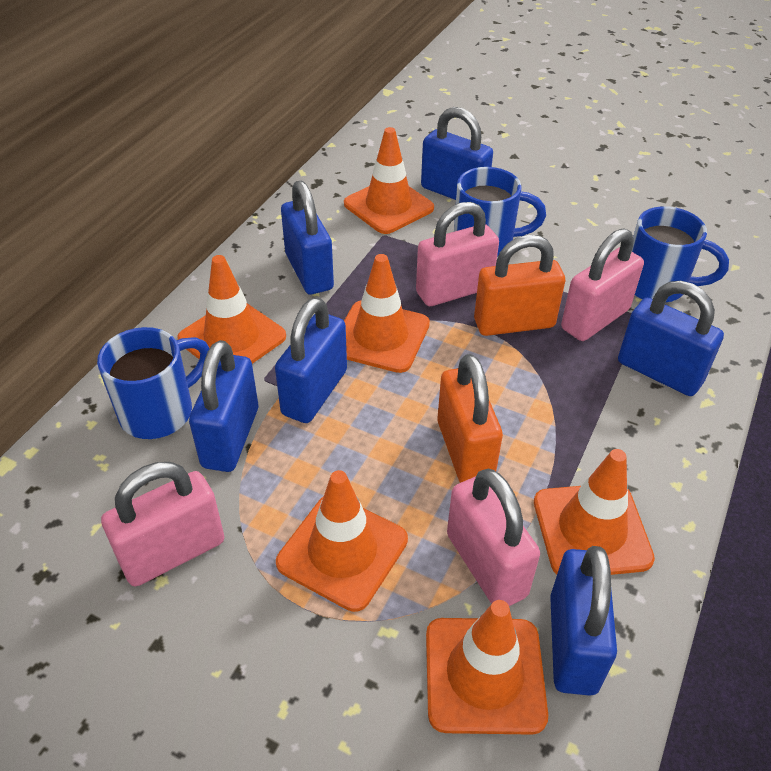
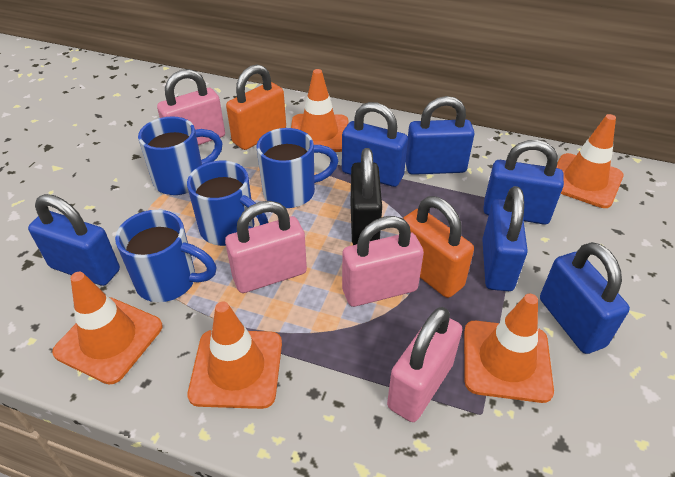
black padlock: 0 -> 1
blue mug: 3 -> 4
orange traffic cone: 6 -> 5

